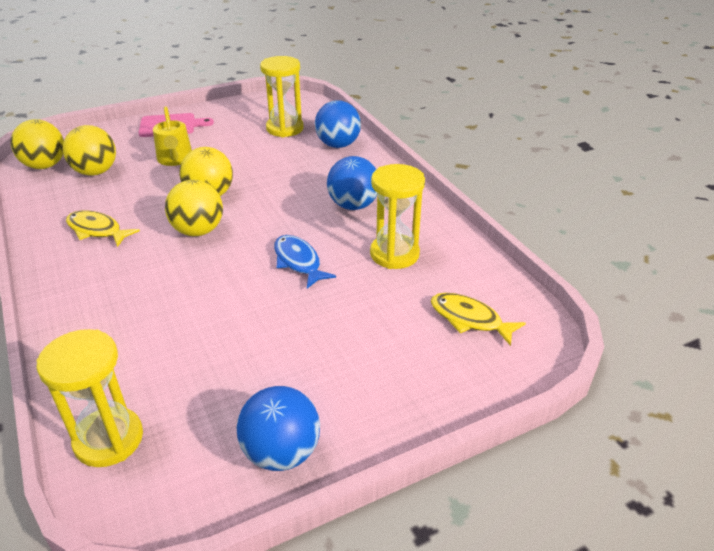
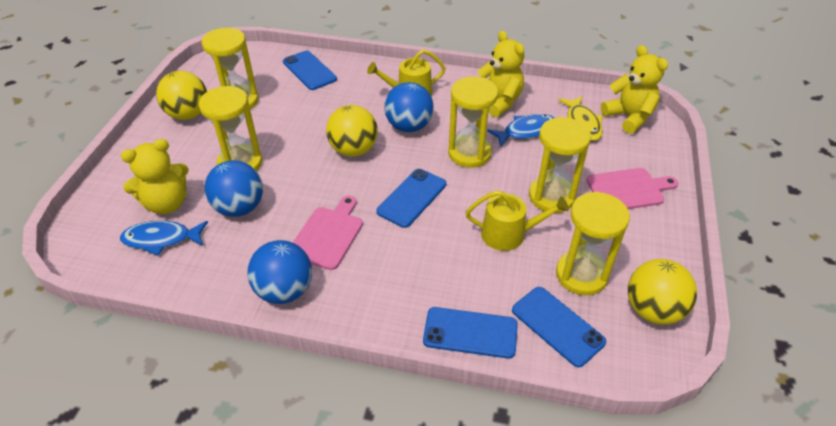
blue fish: 1 -> 2
blue phone: 0 -> 4
pink cutting board: 1 -> 2
yellow ball: 4 -> 3
yellow fish: 2 -> 1
yellow hourglass: 3 -> 5
yellow teddy bear: 0 -> 3
yellow watering can: 1 -> 2

